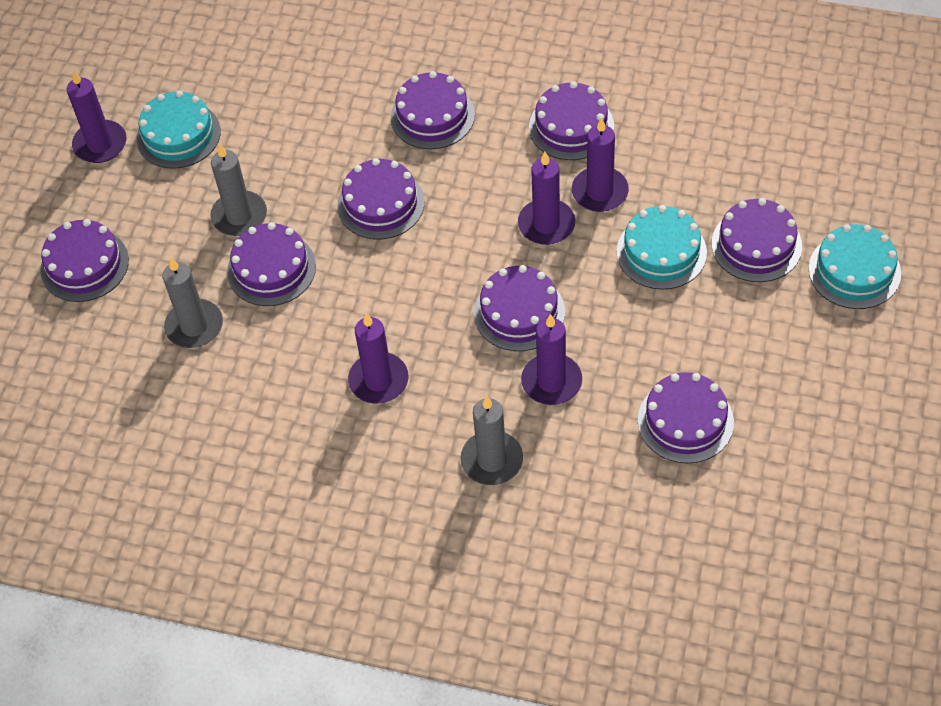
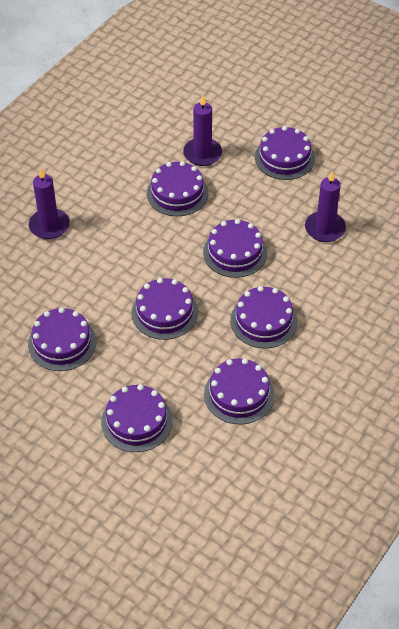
grey candle: 3 -> 0
purple candle: 5 -> 3
turquoise cake: 3 -> 0

